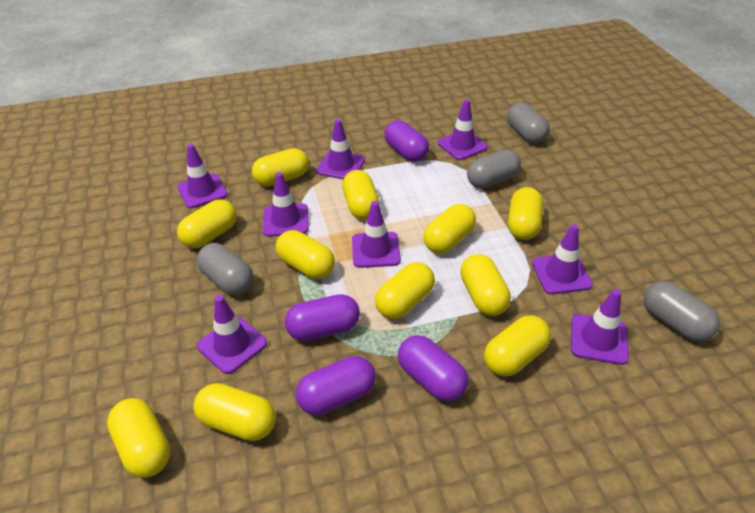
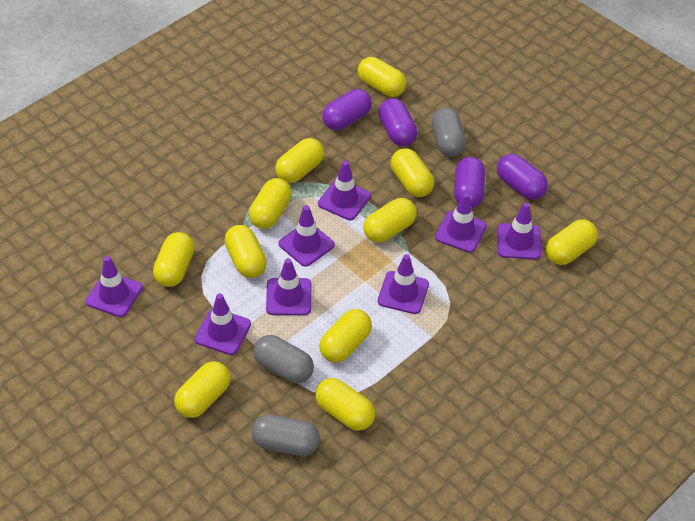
grey capsule: 4 -> 3

